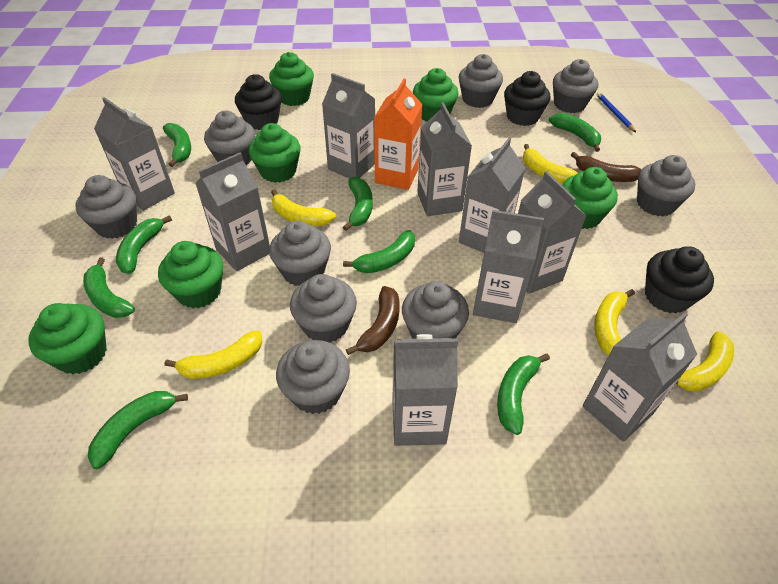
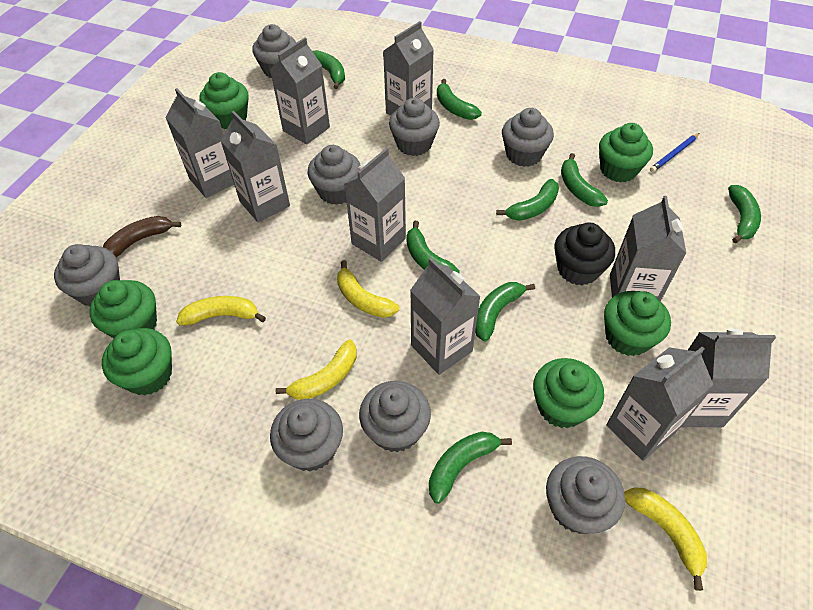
black cupcake: 3 -> 1
brown banana: 2 -> 1
grey cupcake: 9 -> 8
orange carton: 1 -> 0
yellow banana: 5 -> 4

